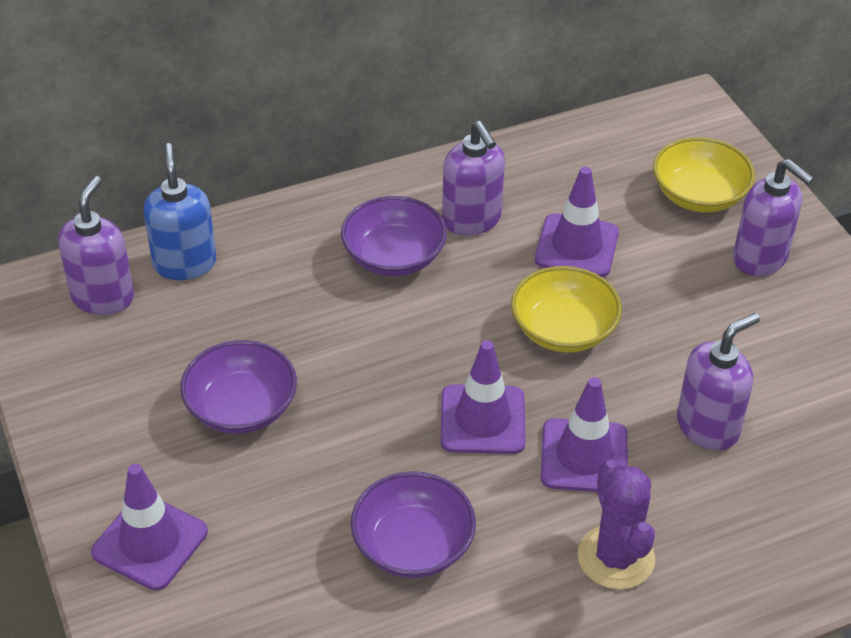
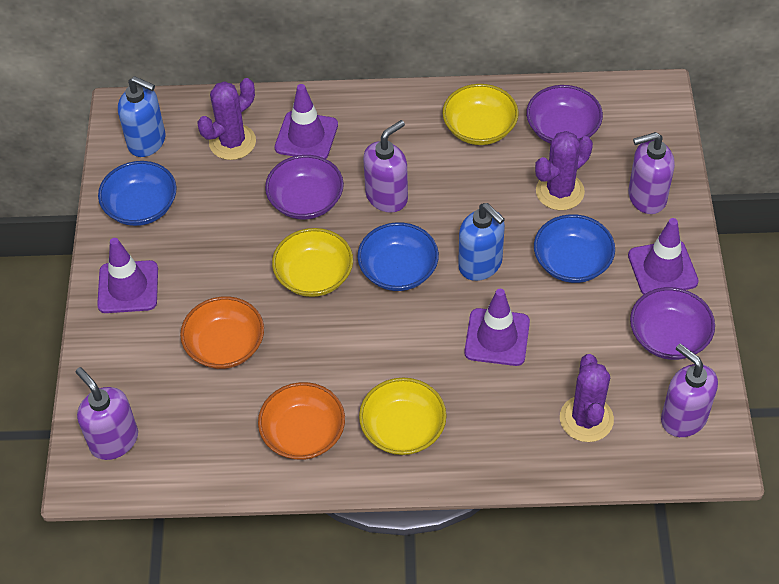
blue bowl: 0 -> 3
blue soap dispenser: 1 -> 2
orange bowl: 0 -> 2
purple cactus: 1 -> 3
yellow bowl: 2 -> 3

